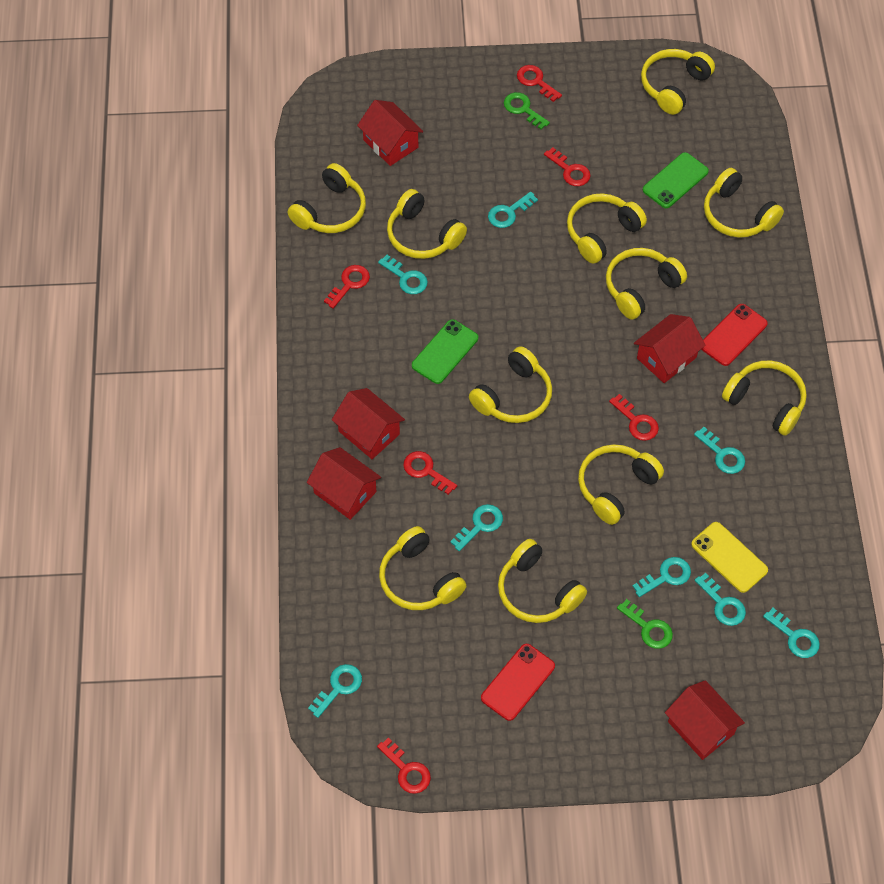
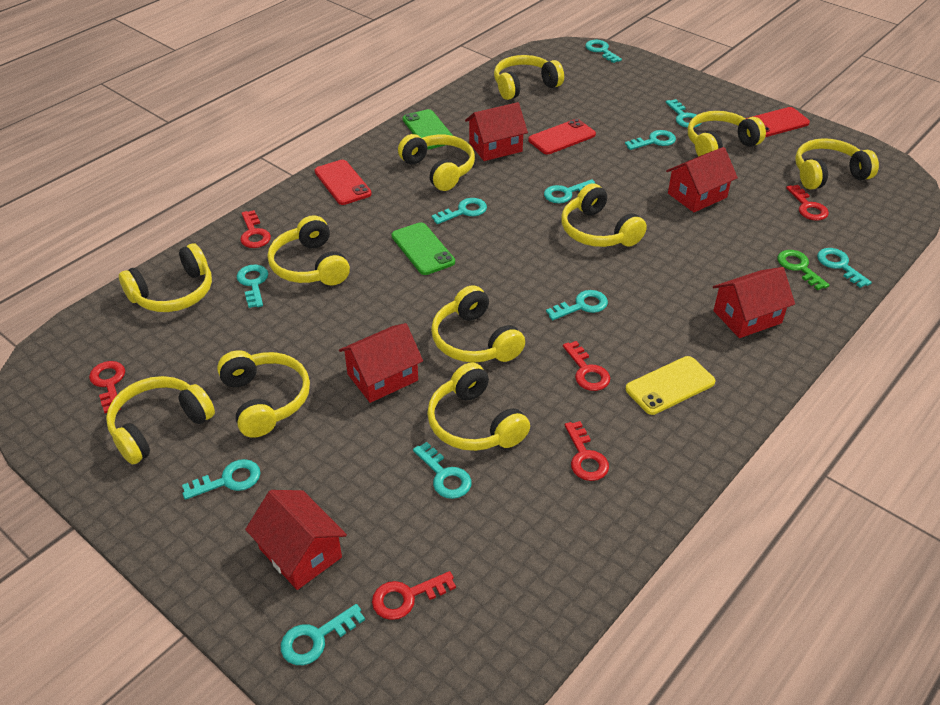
green key: 2 -> 1
red phone: 2 -> 3
turquoise key: 8 -> 11

